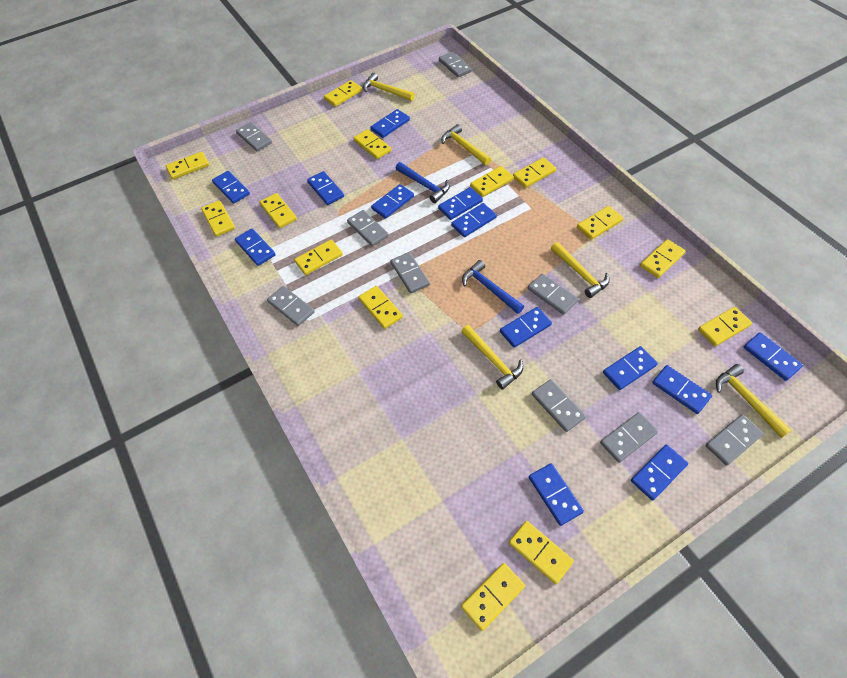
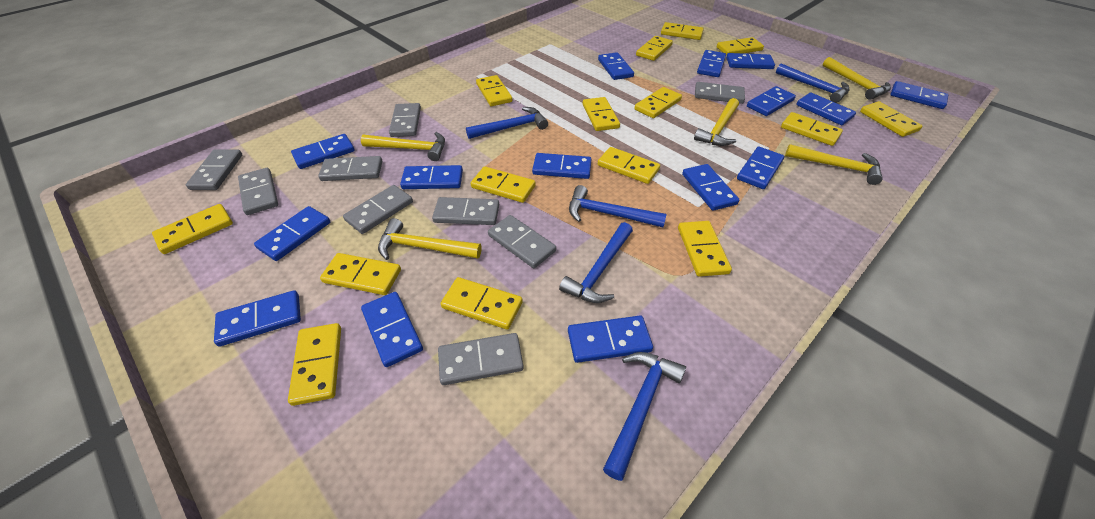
blue domino: 13 -> 15
blue hammer: 2 -> 5
yellow domino: 14 -> 15

